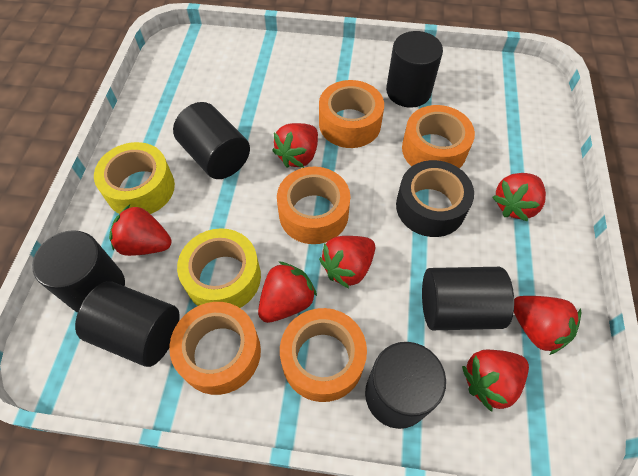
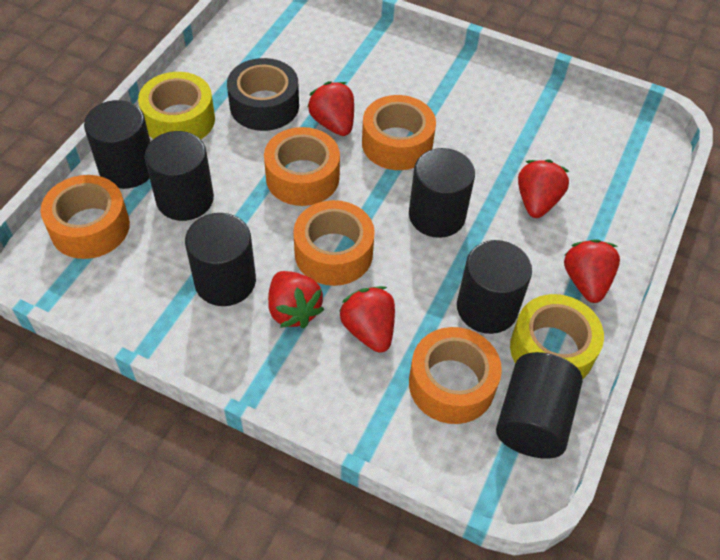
red strawberry: 7 -> 5

